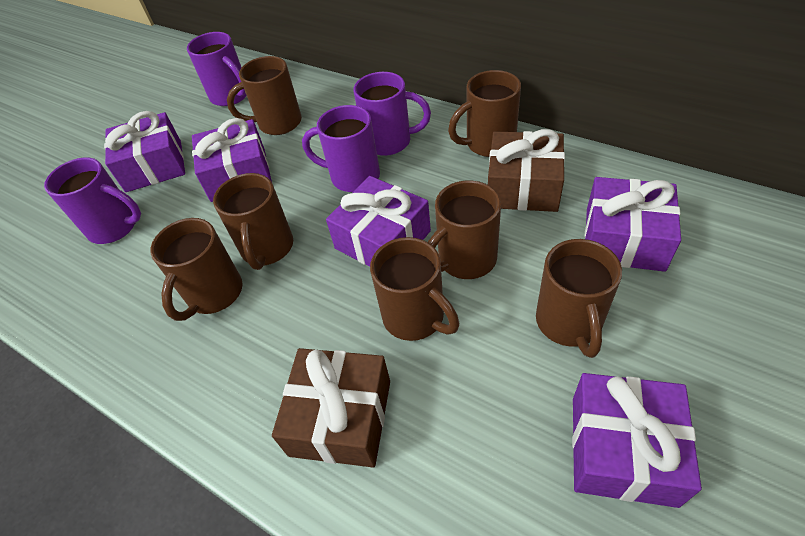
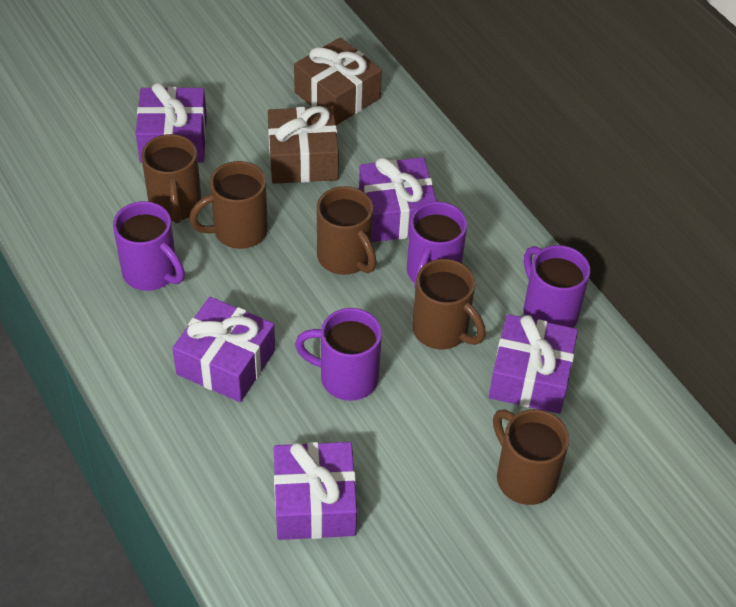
brown mug: 7 -> 5

